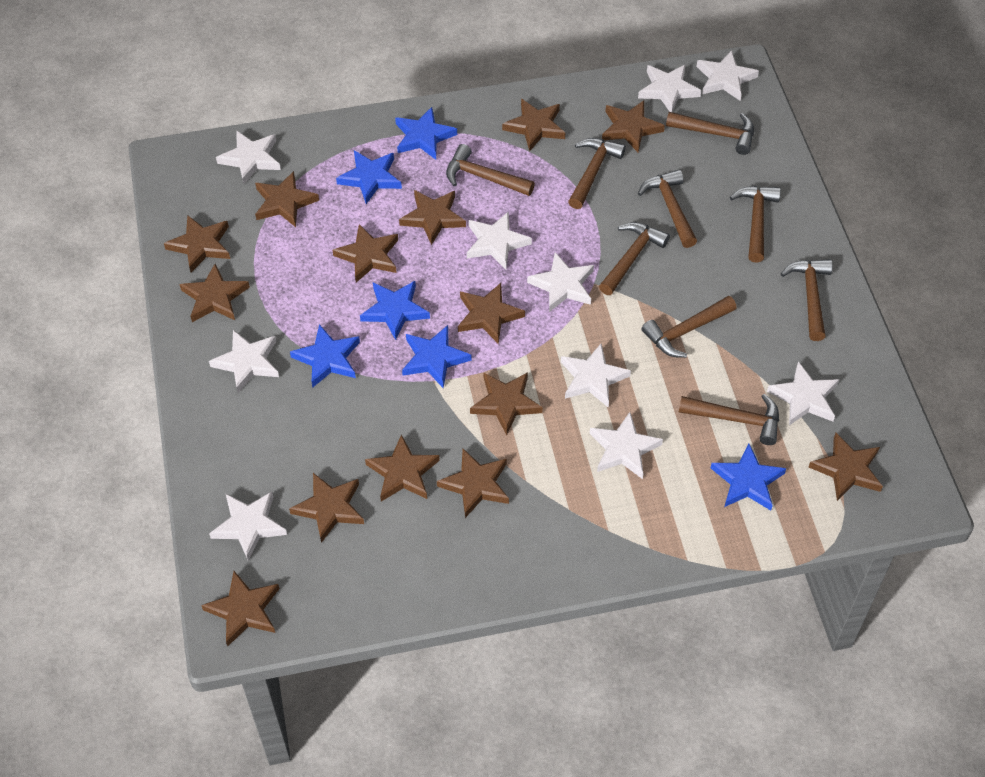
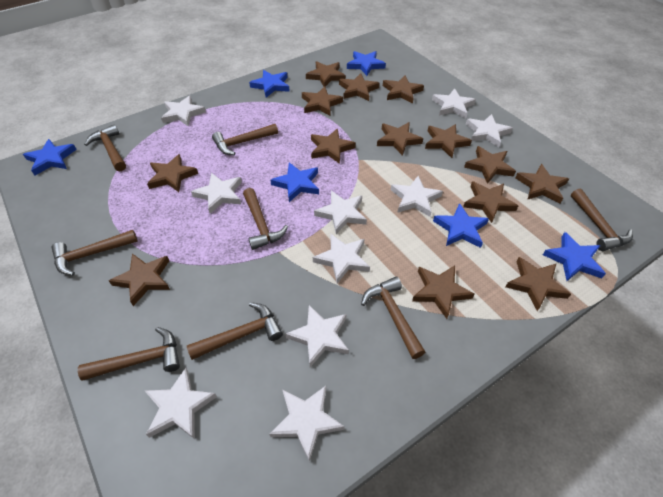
brown hammer: 9 -> 8

